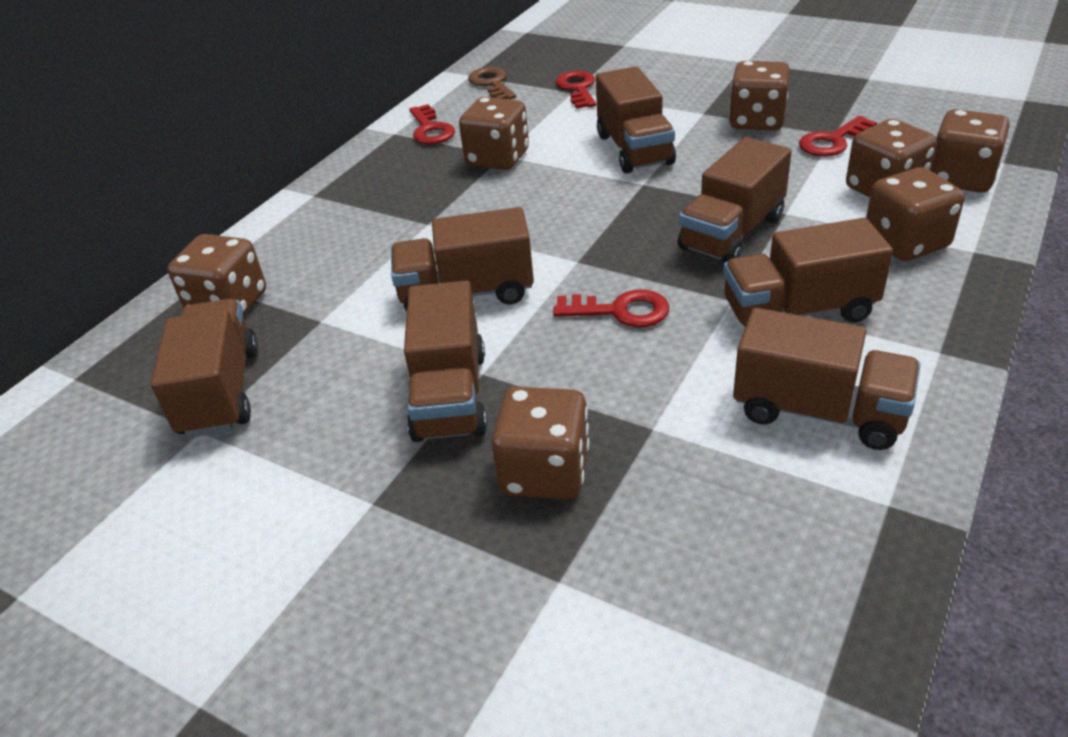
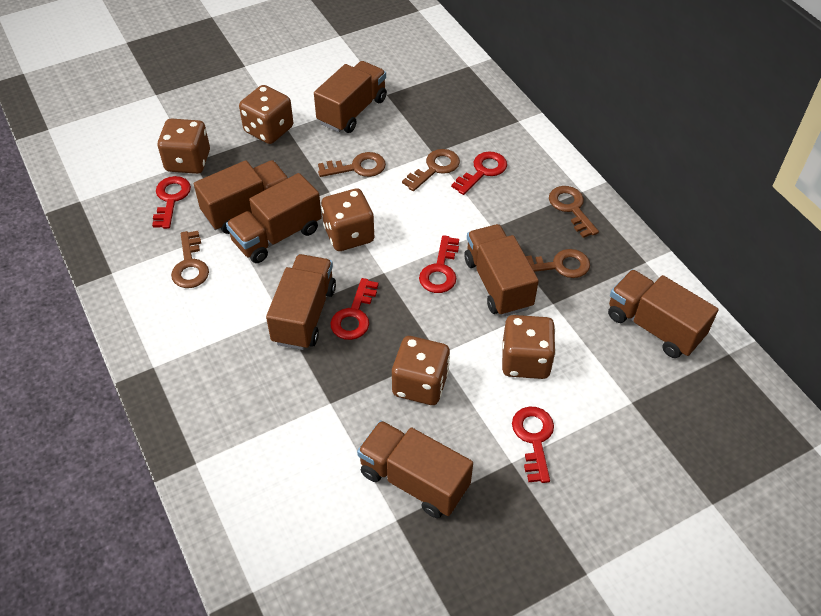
brown dice: 7 -> 5
brown key: 1 -> 5
red key: 4 -> 5

